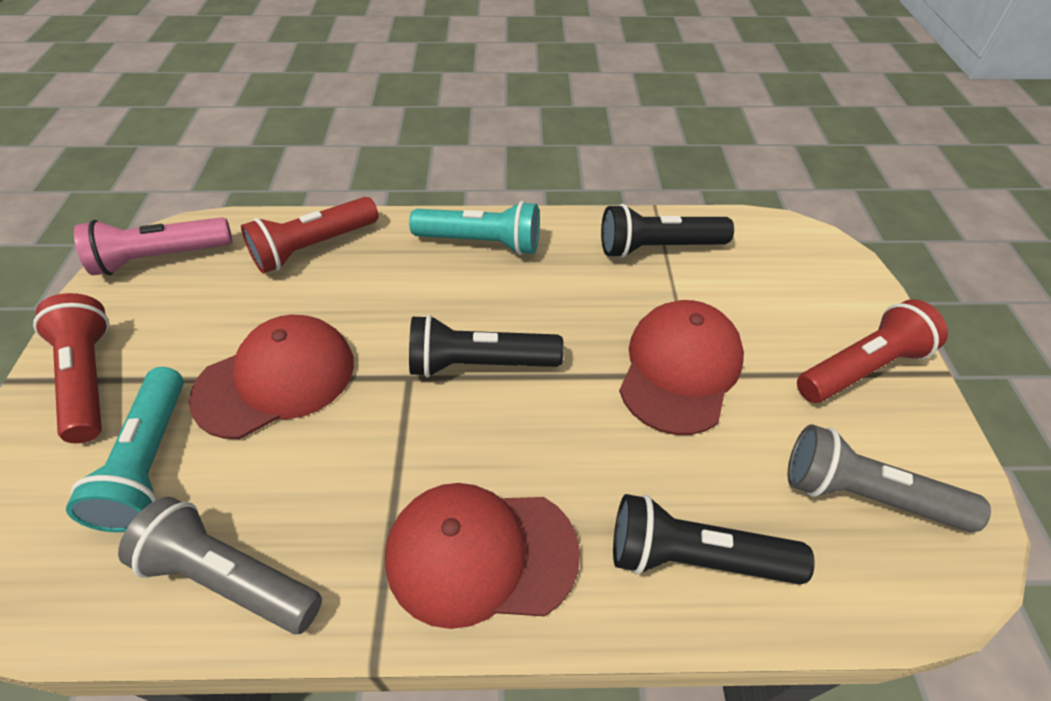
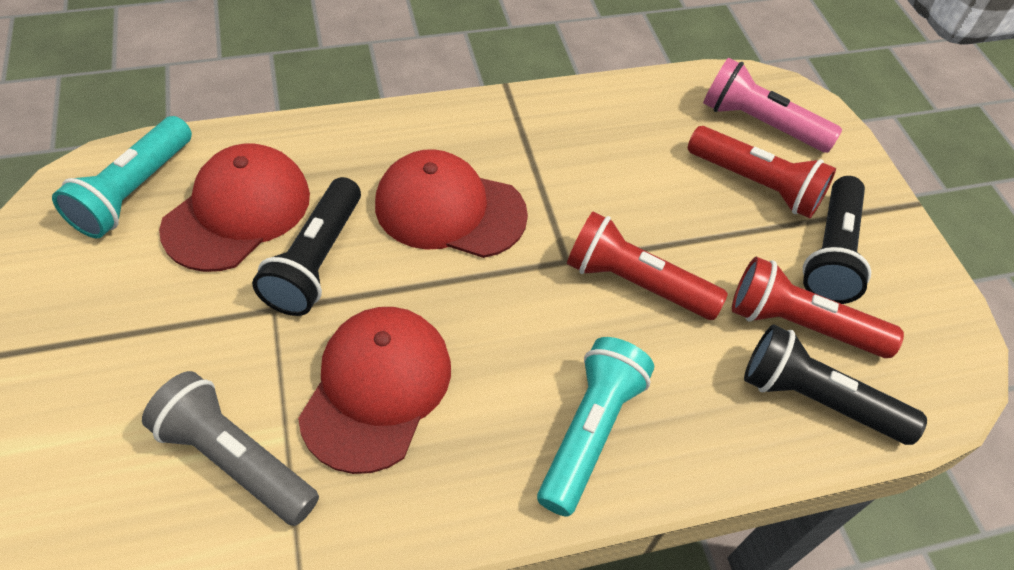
grey flashlight: 2 -> 1

